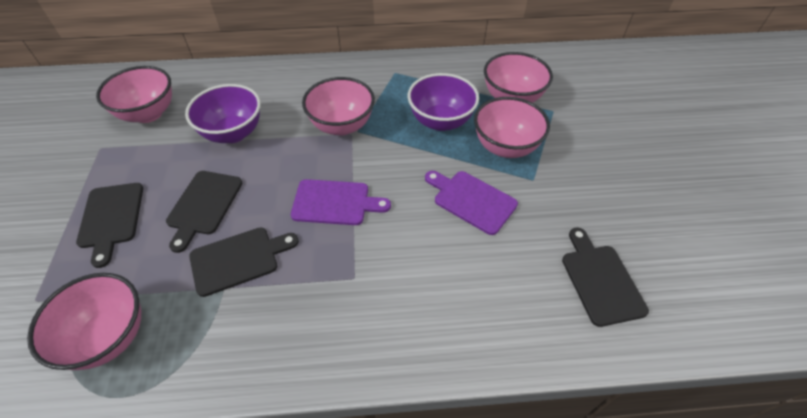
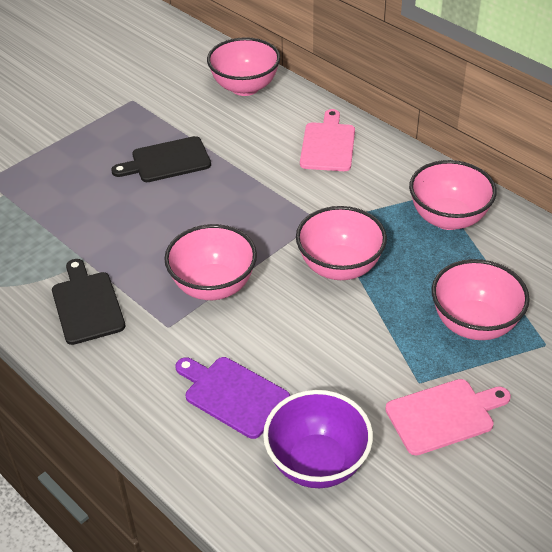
black cutting board: 4 -> 2
pink cutting board: 0 -> 2
purple bowl: 2 -> 1
purple cutting board: 2 -> 1

